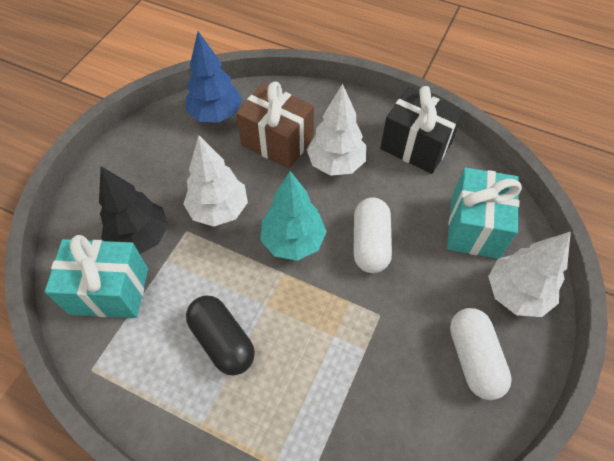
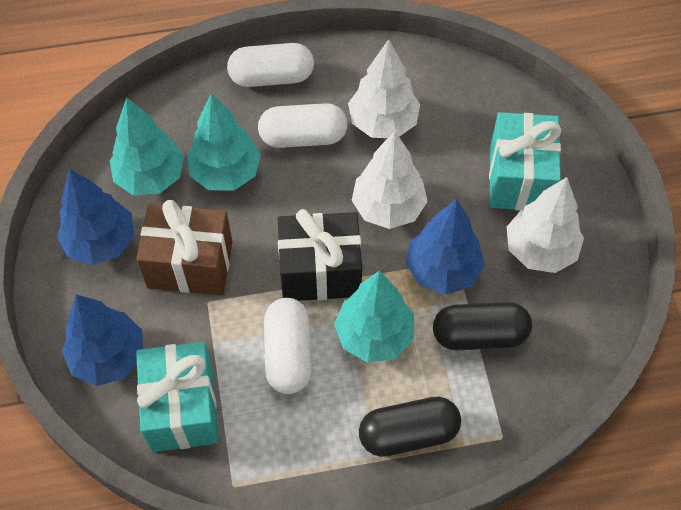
black capsule: 1 -> 2
black tree: 1 -> 0
blue tree: 1 -> 3
turquoise tree: 1 -> 3
white capsule: 2 -> 3

